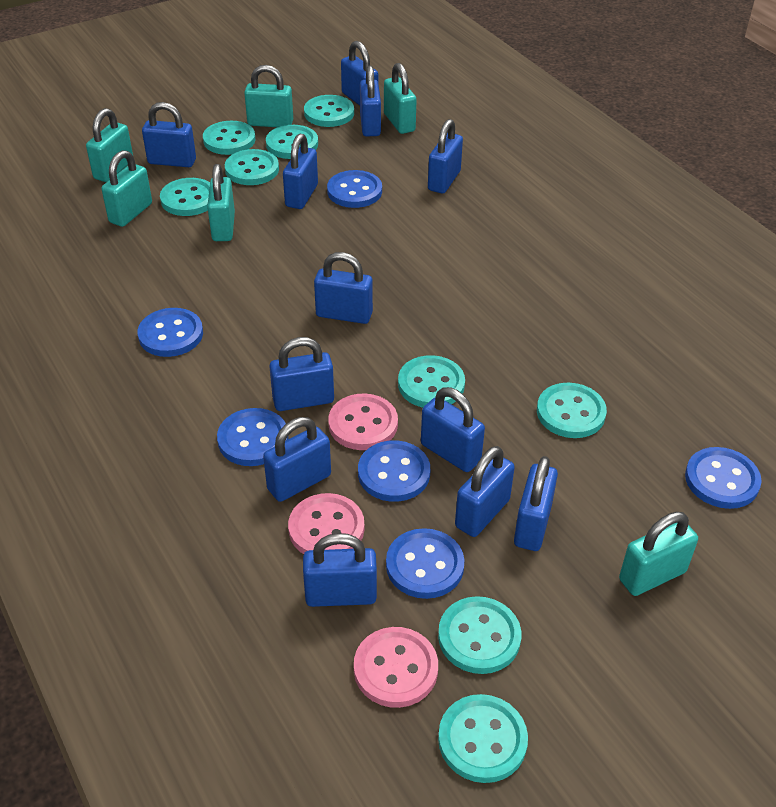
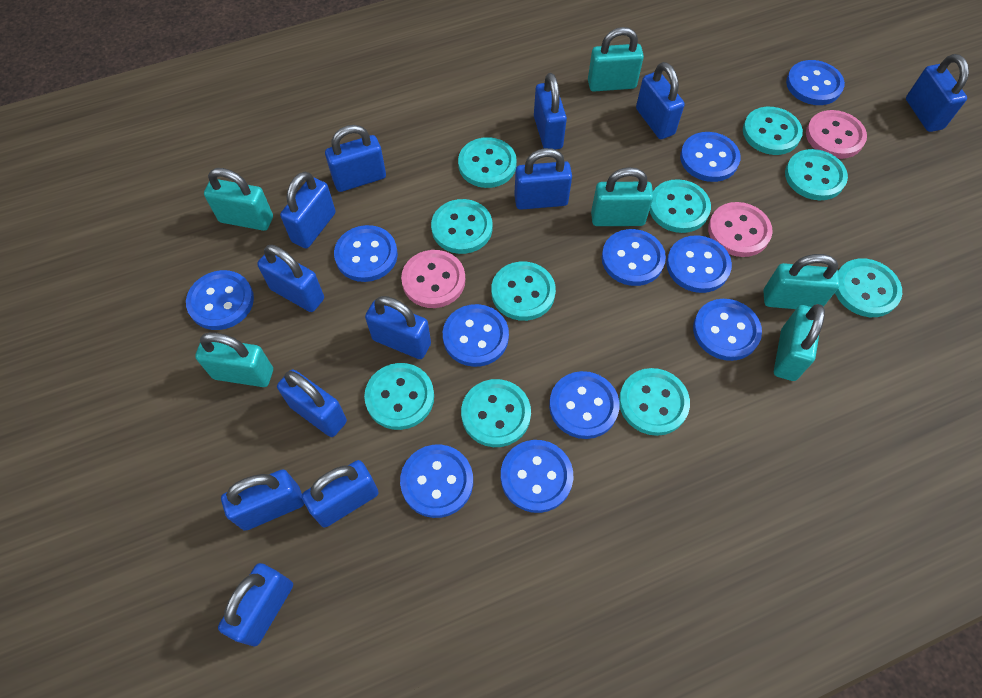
blue button: 6 -> 11
turquoise button: 9 -> 10

